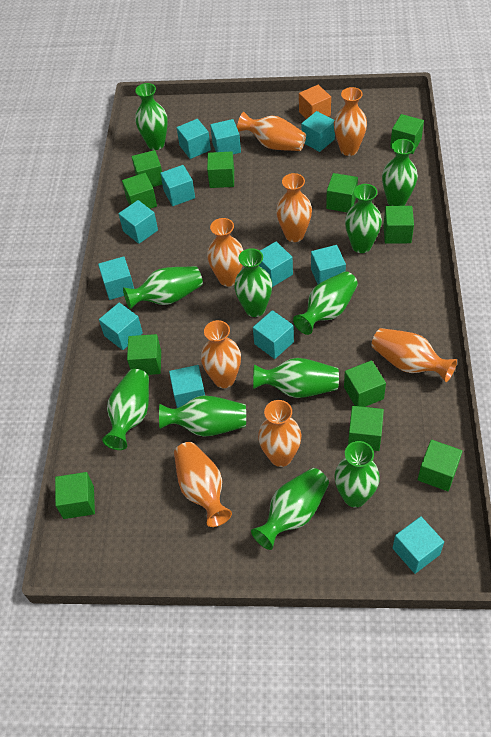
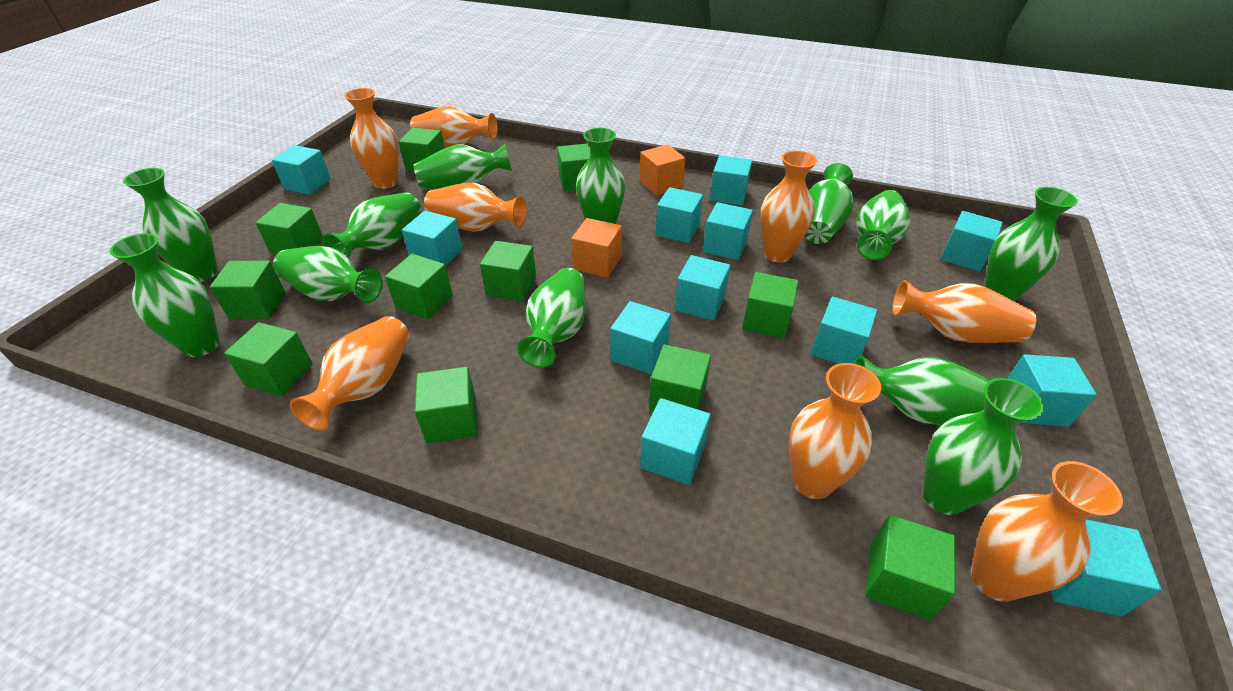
green vase: 11 -> 12
orange cube: 1 -> 2

